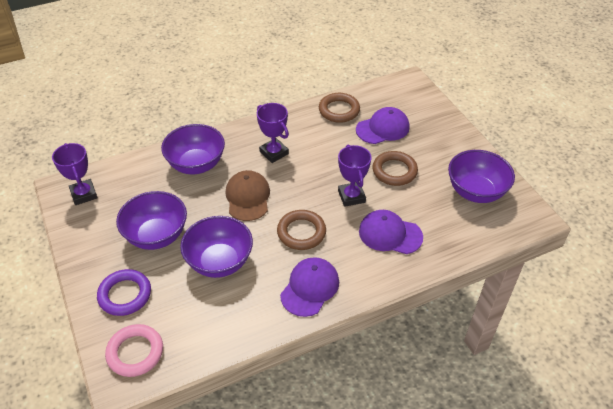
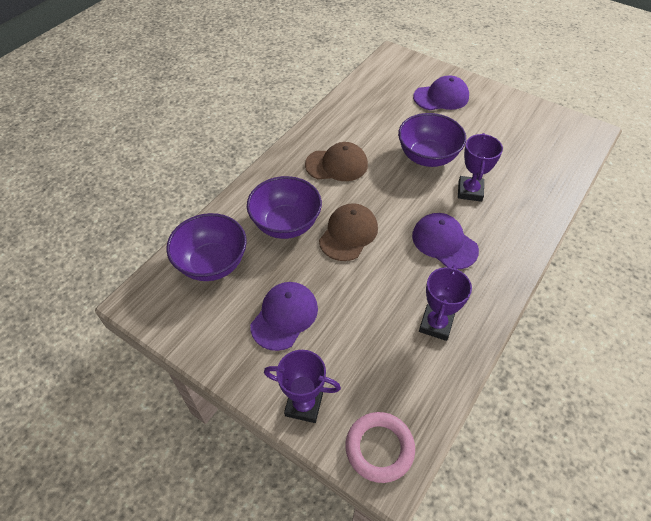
brown cap: 1 -> 2
brown ring: 3 -> 0
purple bowl: 4 -> 3
purple ring: 1 -> 0

